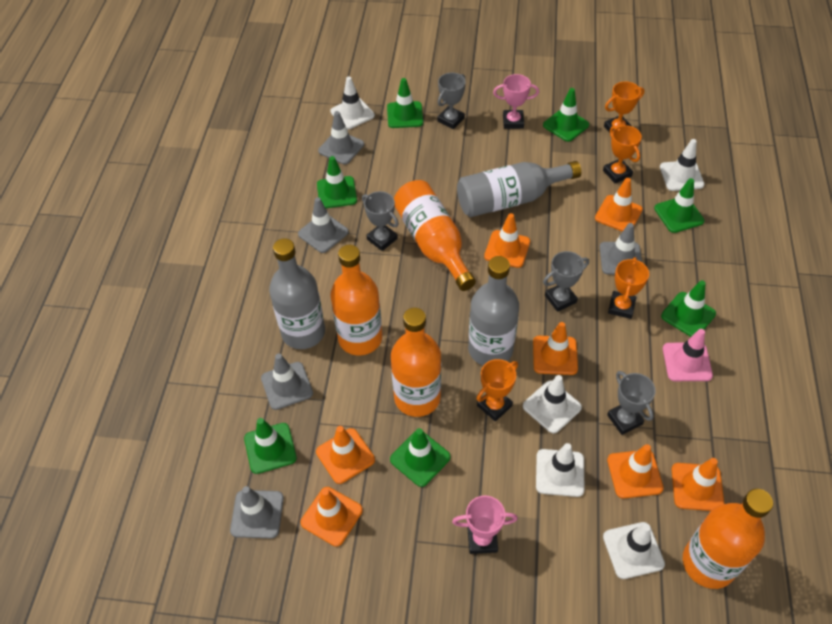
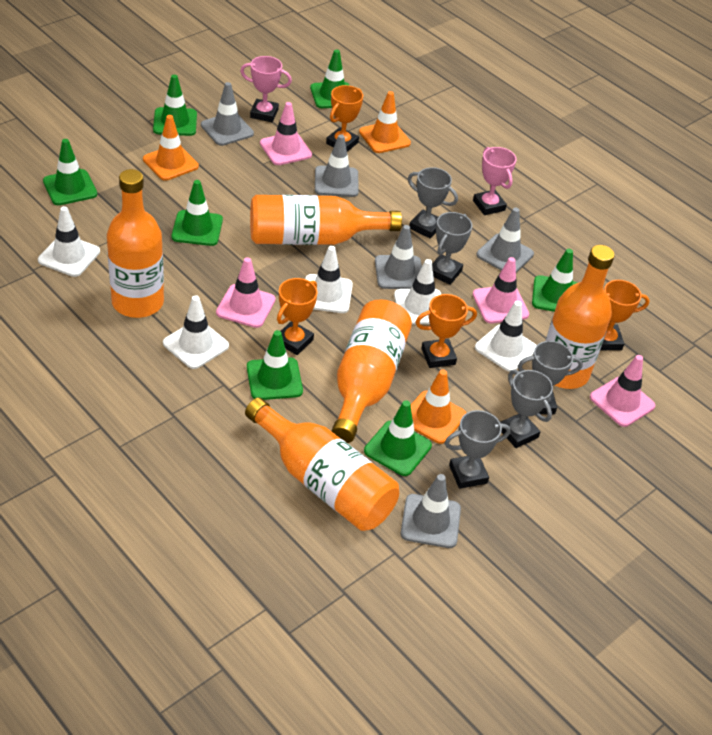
grey bottle: 3 -> 0
grey trophy: 4 -> 5
orange bottle: 4 -> 5
orange traffic cone: 7 -> 3
pink traffic cone: 1 -> 4

